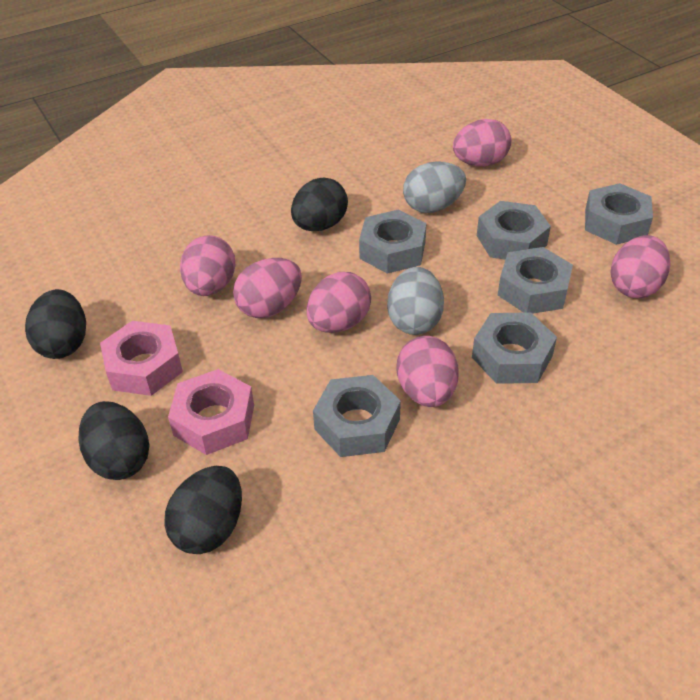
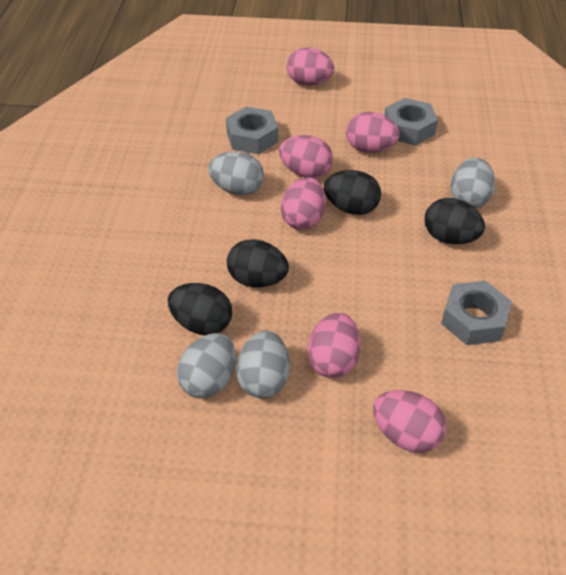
grey egg: 2 -> 4
grey nut: 6 -> 3
pink nut: 2 -> 0

